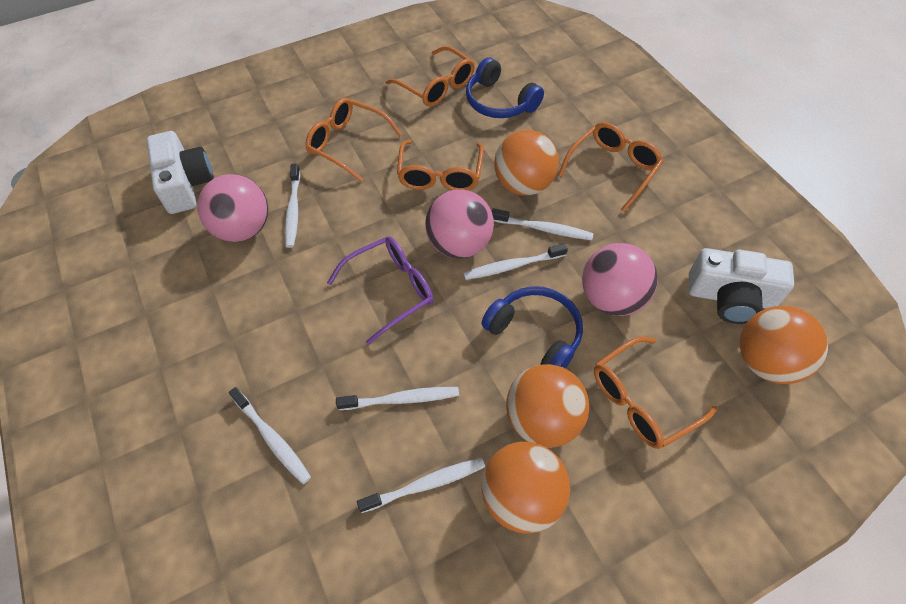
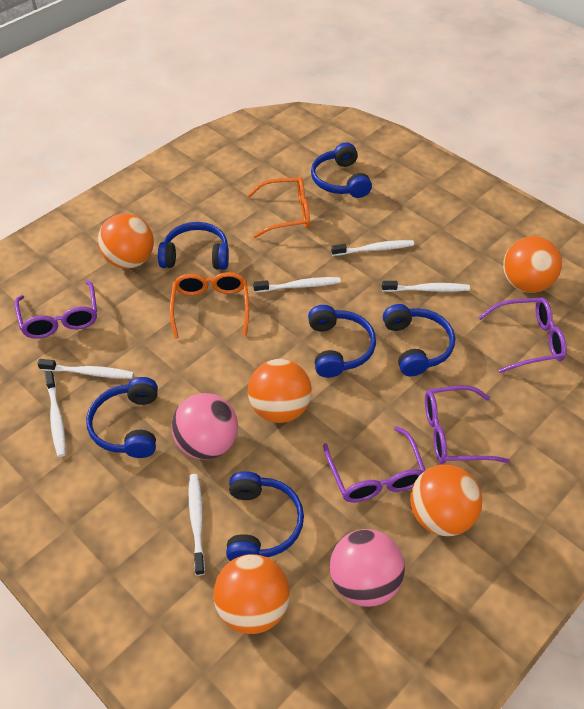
blue headphones: 2 -> 6
orange ball: 4 -> 5
orange glasses: 5 -> 2
pink ball: 3 -> 2
purple glasses: 1 -> 4
white camera: 2 -> 0

